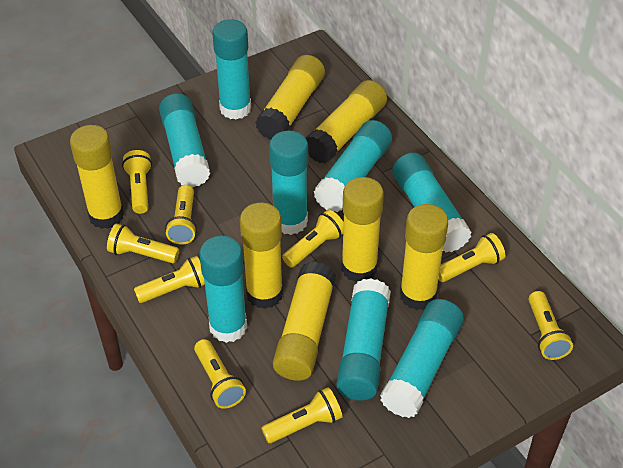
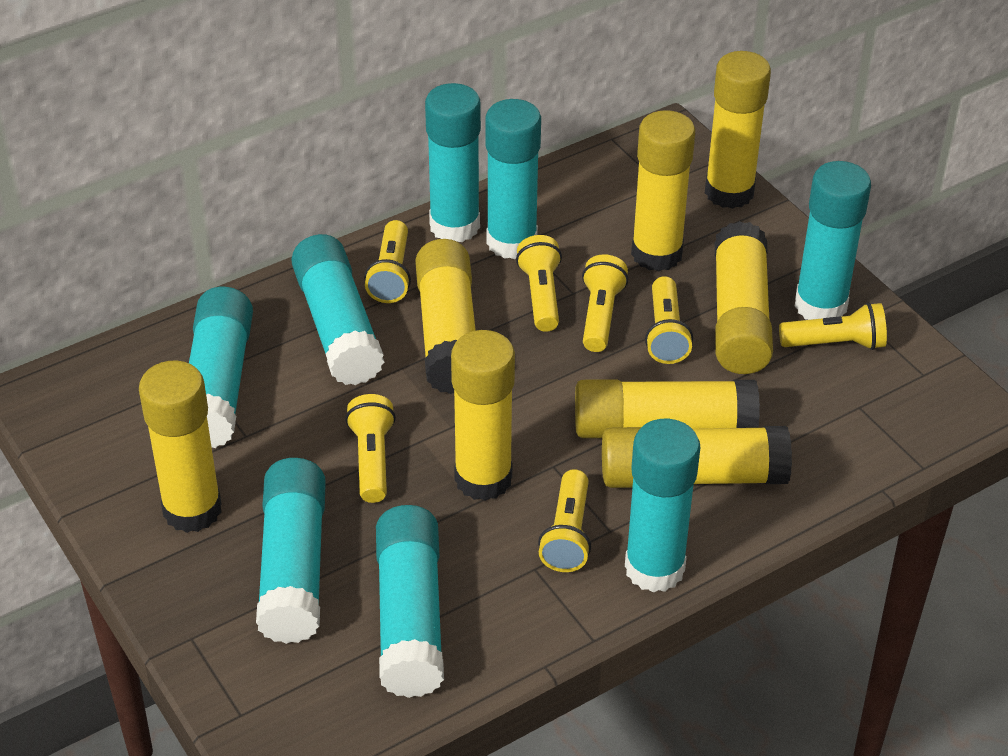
yellow flashlight: 9 -> 7
yellow glue stick: 7 -> 8

